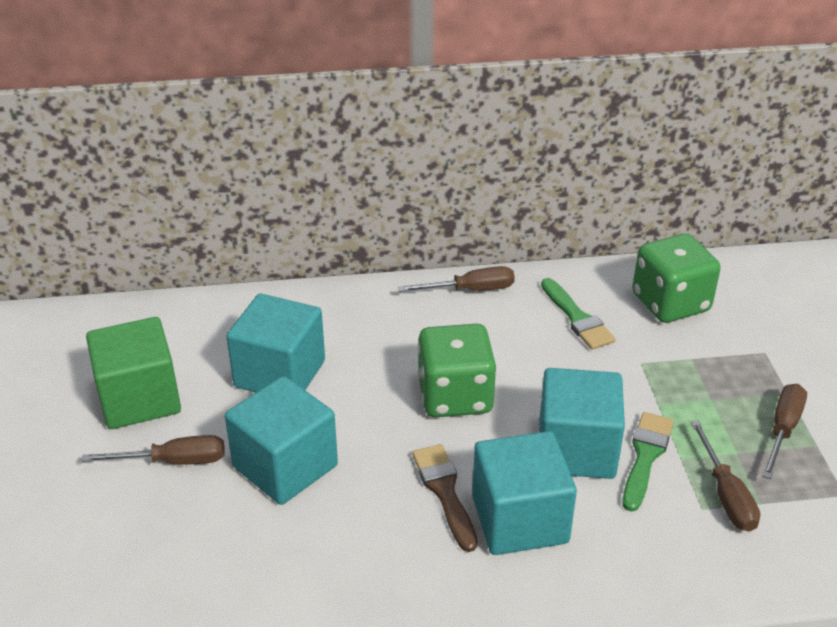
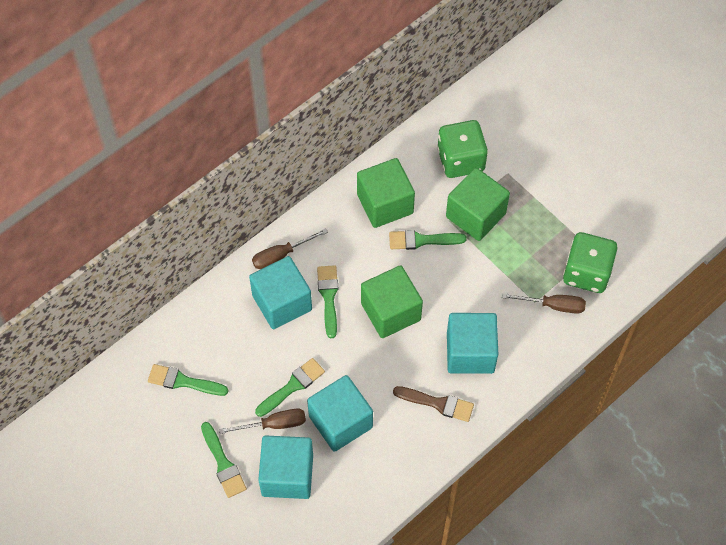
brown screwdriver: 4 -> 3
green brush: 2 -> 5
green cube: 1 -> 3

